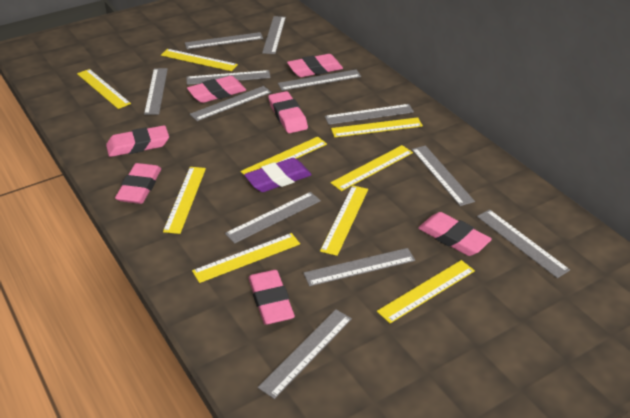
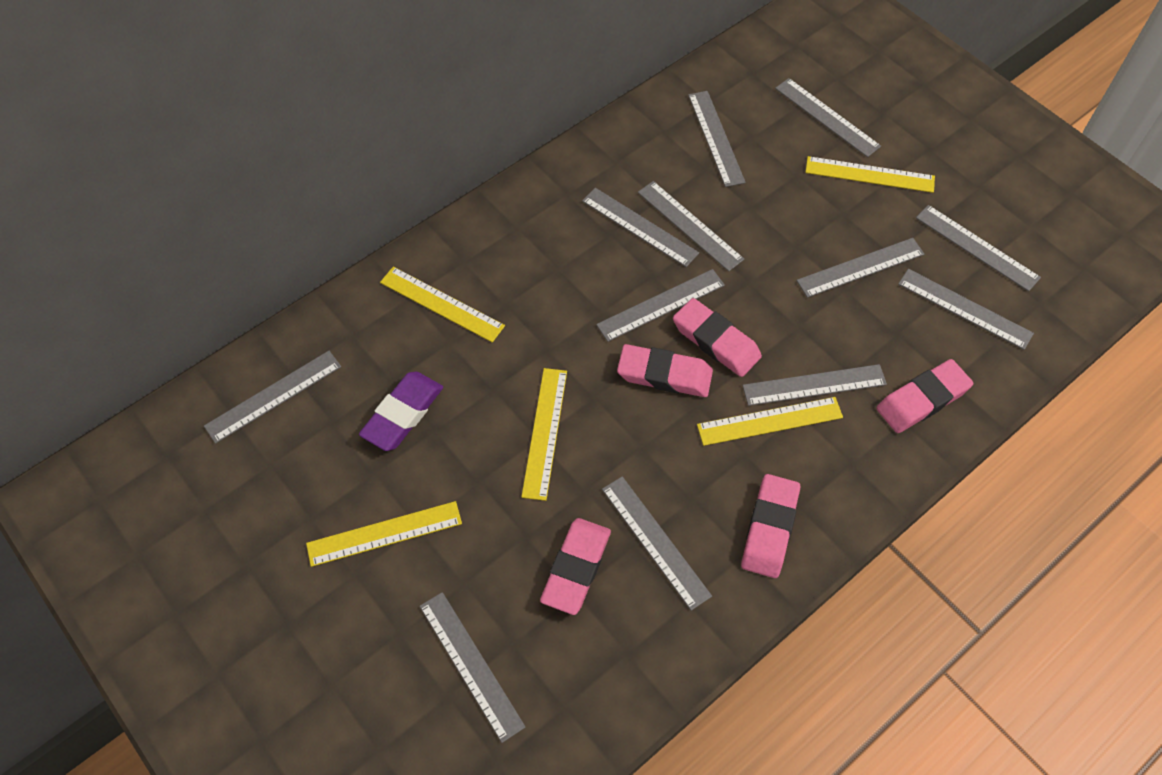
pink eraser: 7 -> 5
yellow ruler: 9 -> 5

